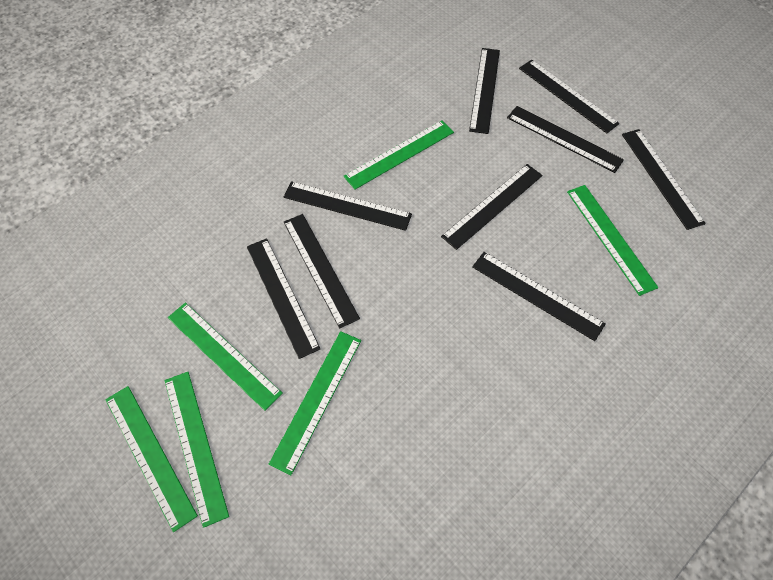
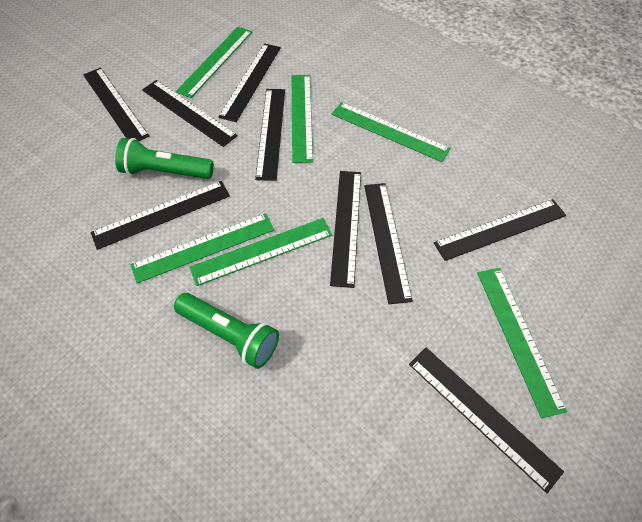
green flashlight: 0 -> 2

